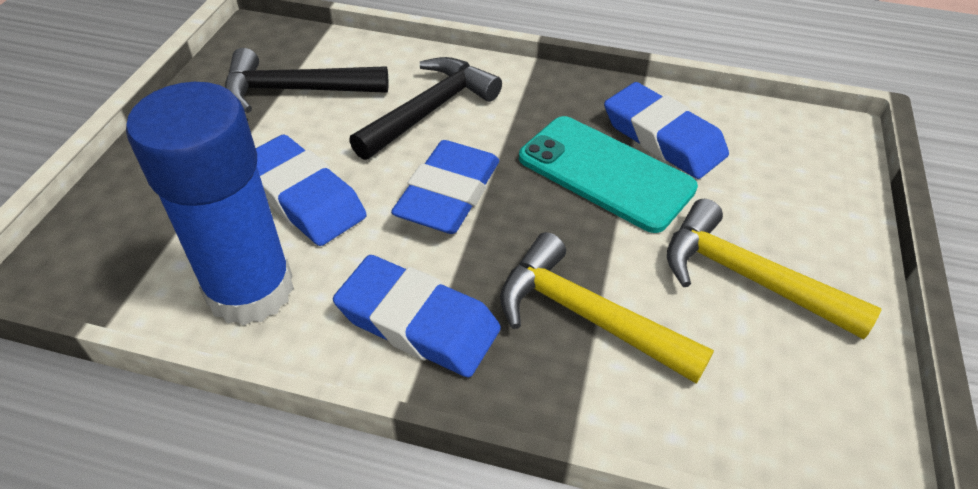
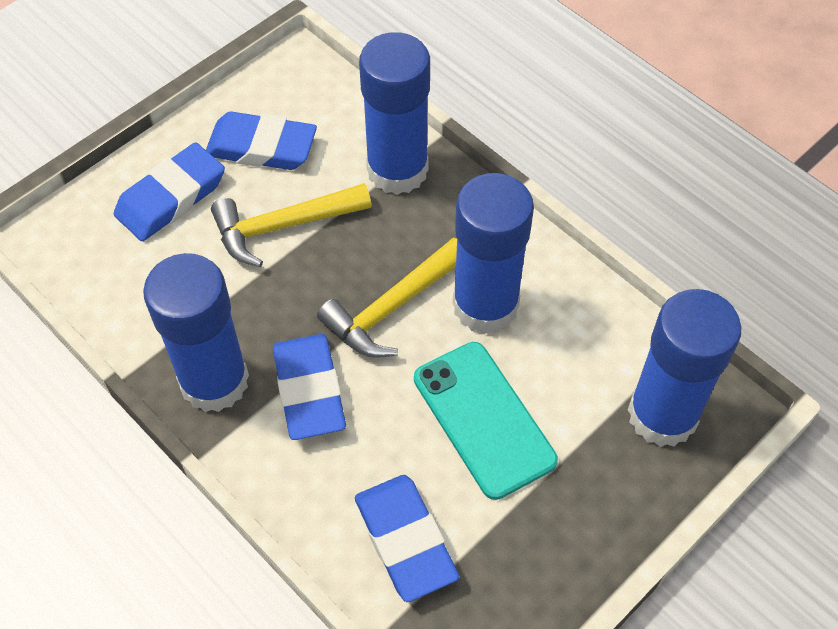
black hammer: 2 -> 0
blue glue stick: 1 -> 4

